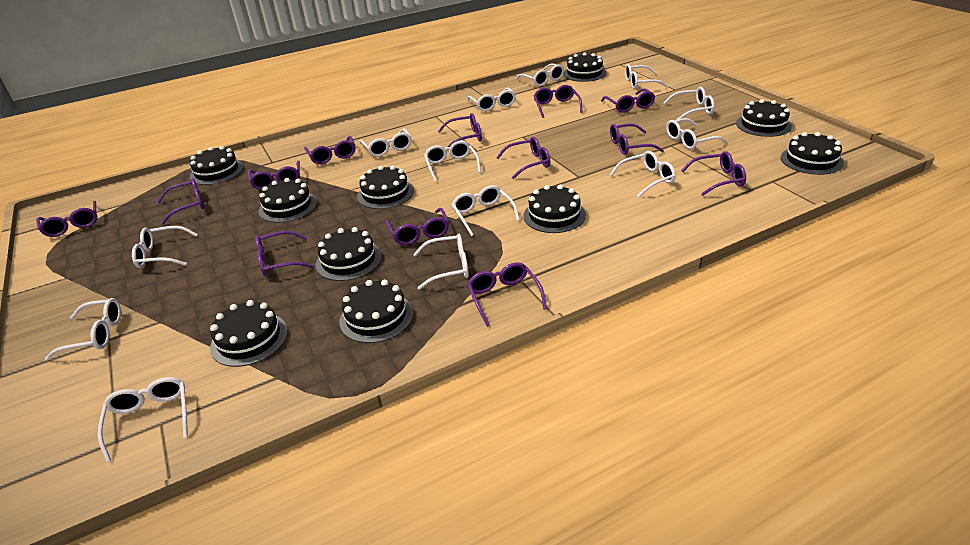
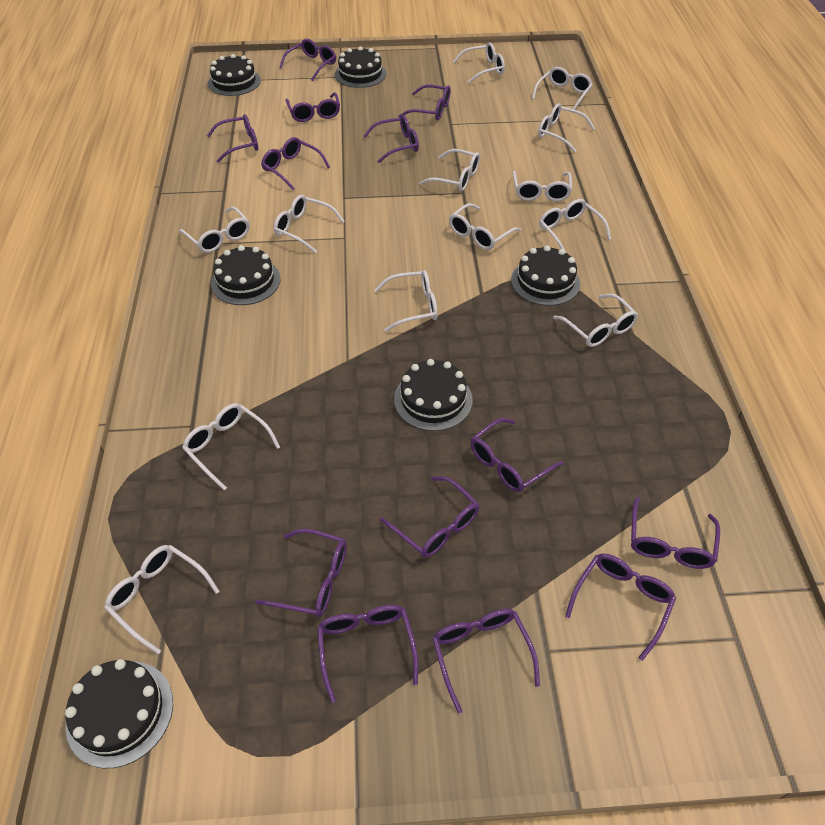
black cake: 10 -> 6

